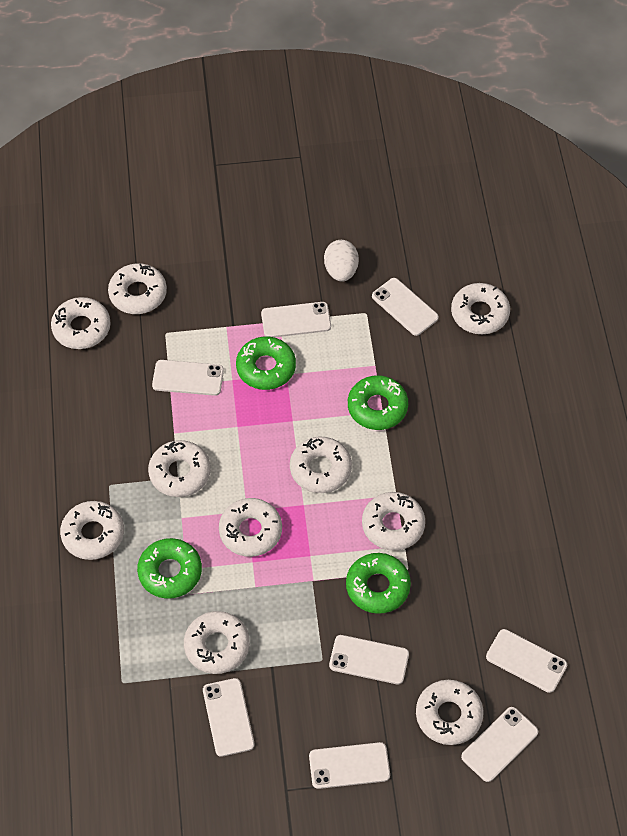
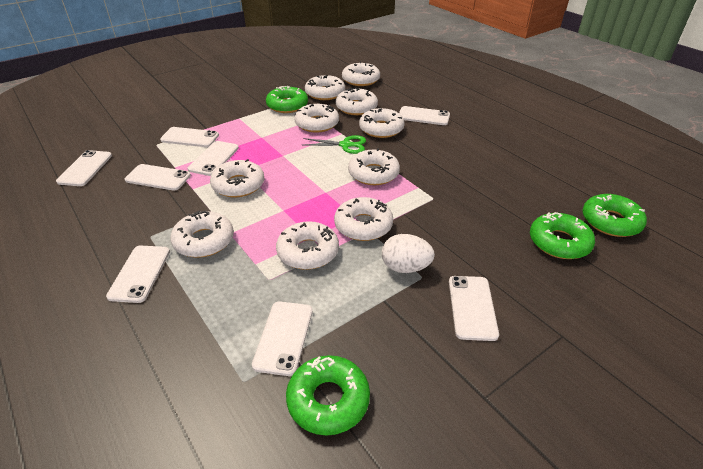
green scissors: 0 -> 1

